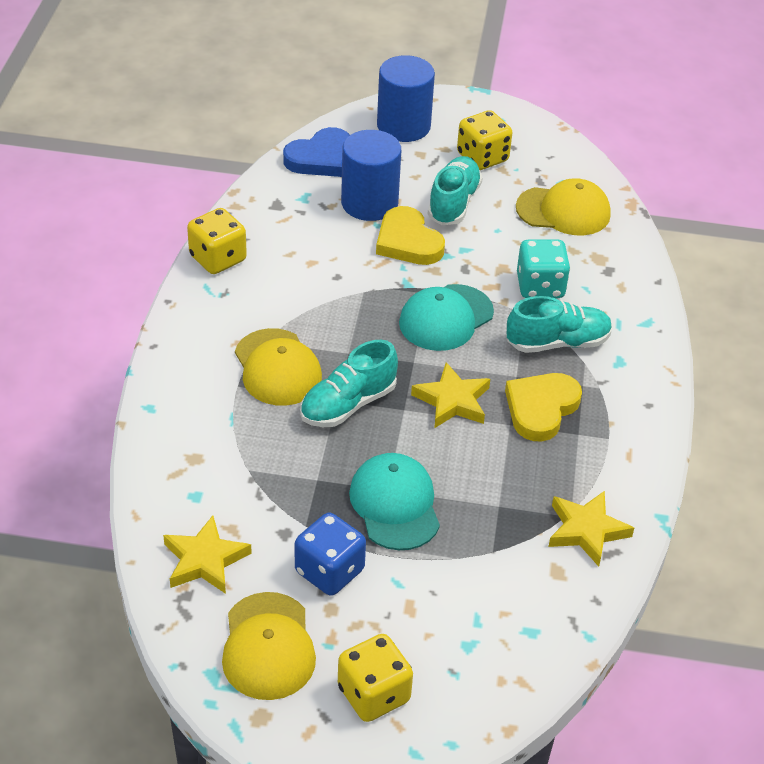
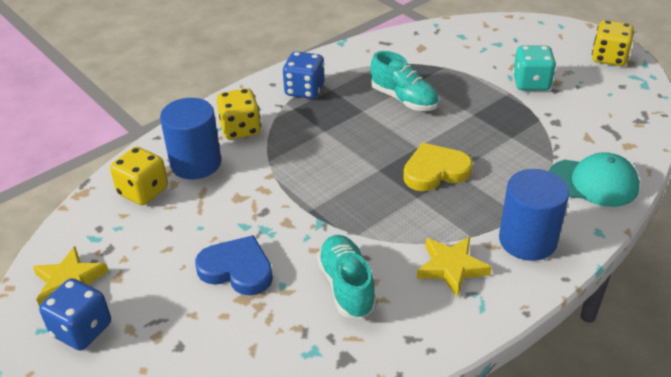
blue dice: 1 -> 2
turquoise cap: 2 -> 1
turquoise shoe: 3 -> 2
yellow cap: 3 -> 0
yellow heart: 2 -> 1
yellow star: 3 -> 2

